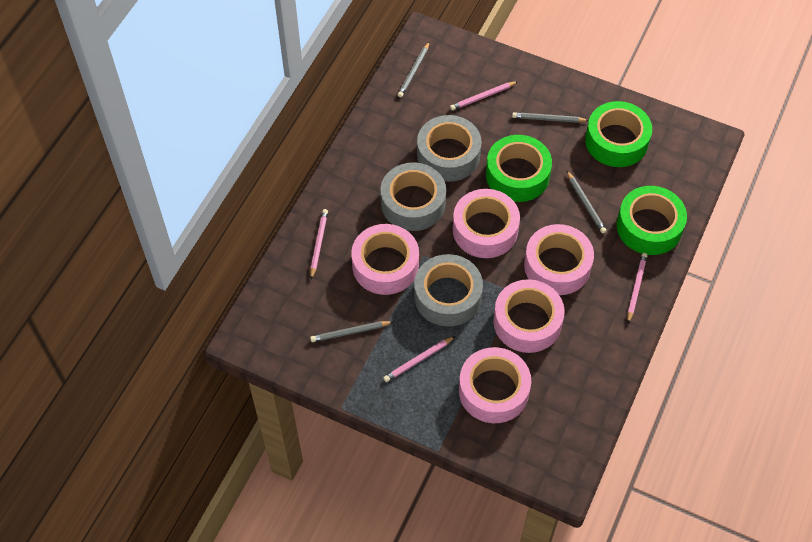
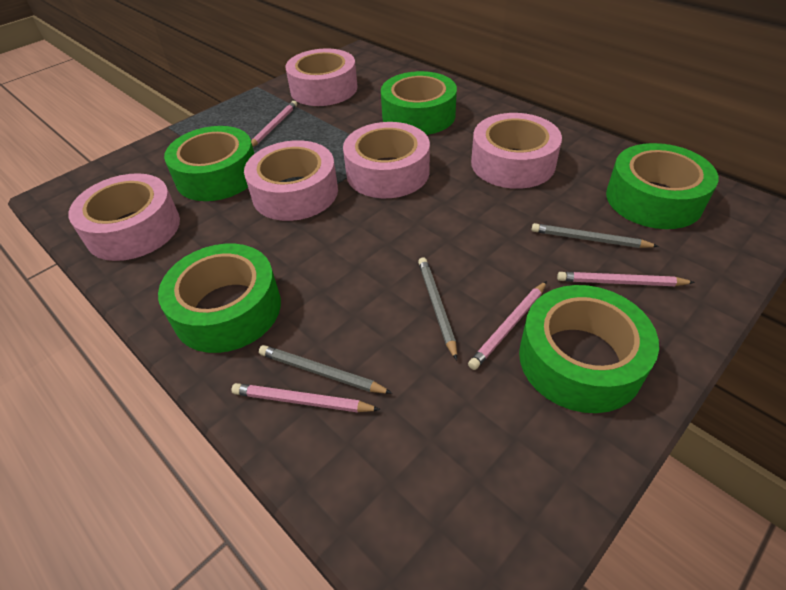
green tape: 3 -> 5
grey pencil: 4 -> 3
grey tape: 3 -> 0

